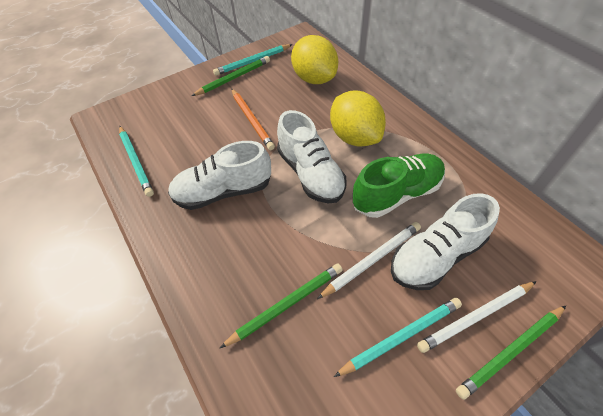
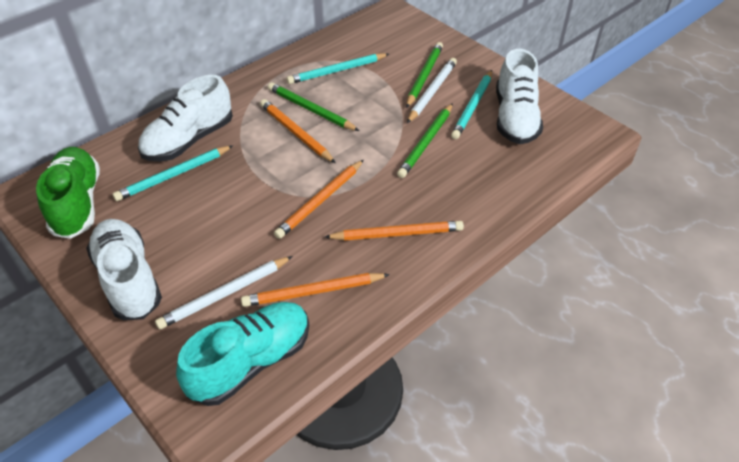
orange pencil: 1 -> 4
turquoise shoe: 0 -> 1
yellow lemon: 2 -> 0

